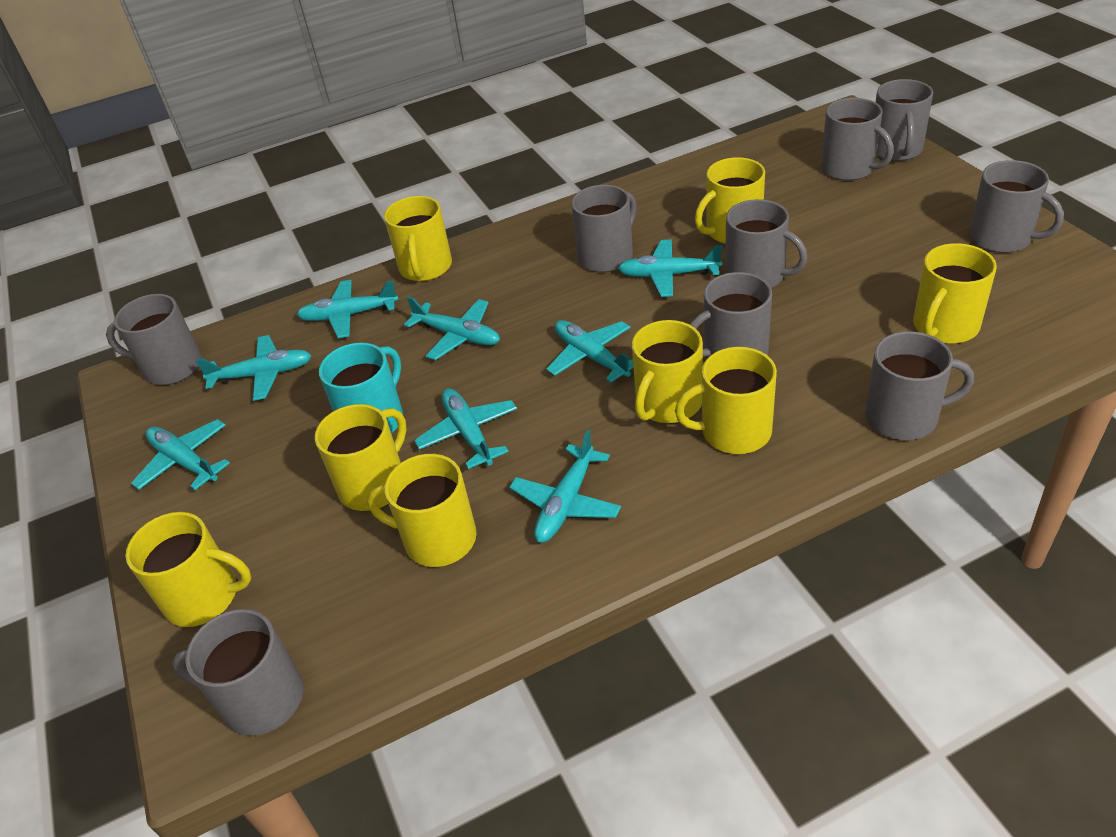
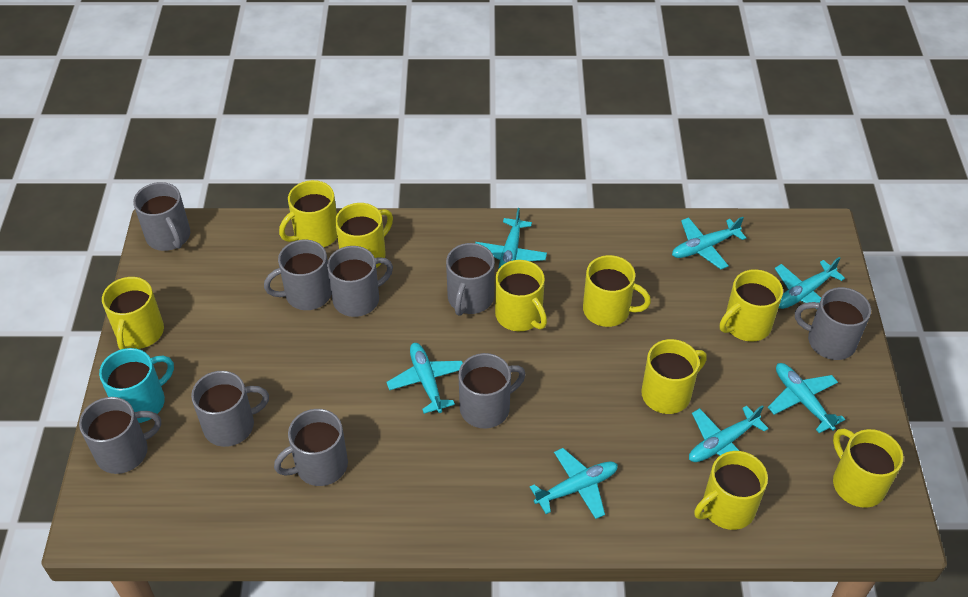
turquoise plane: 8 -> 7
yellow mug: 8 -> 9

